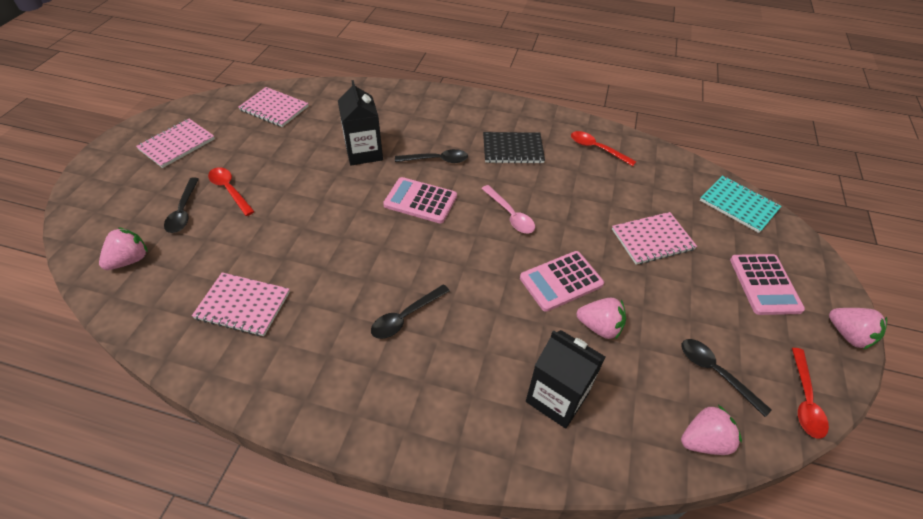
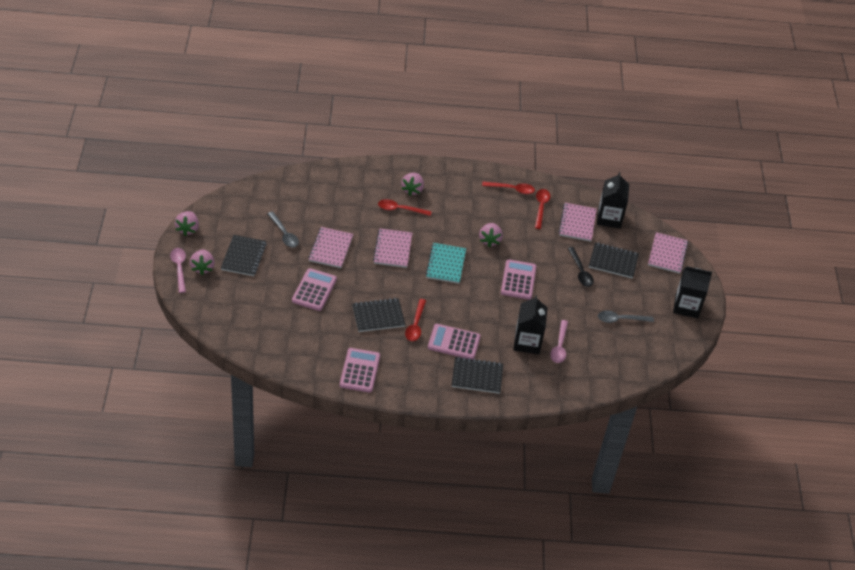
black carton: 2 -> 3
black notebook: 1 -> 4
black spoon: 4 -> 1
grey spoon: 0 -> 2
pink calculator: 3 -> 4
pink spoon: 1 -> 2
red spoon: 3 -> 4

